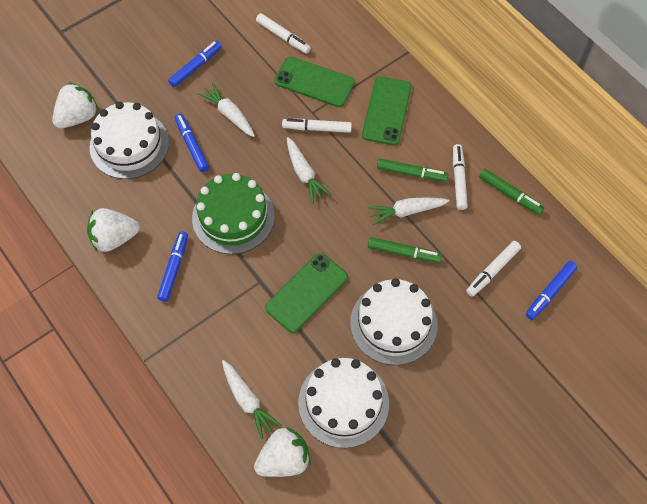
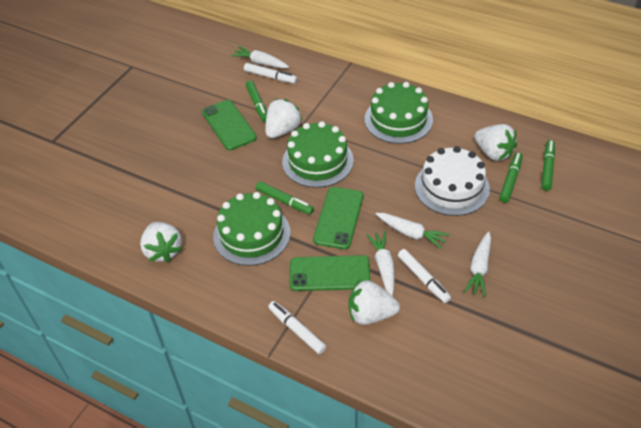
blue marker: 4 -> 0
green cake: 1 -> 3
green marker: 3 -> 4
white cake: 3 -> 1
white marker: 4 -> 3
white strawberry: 3 -> 4

